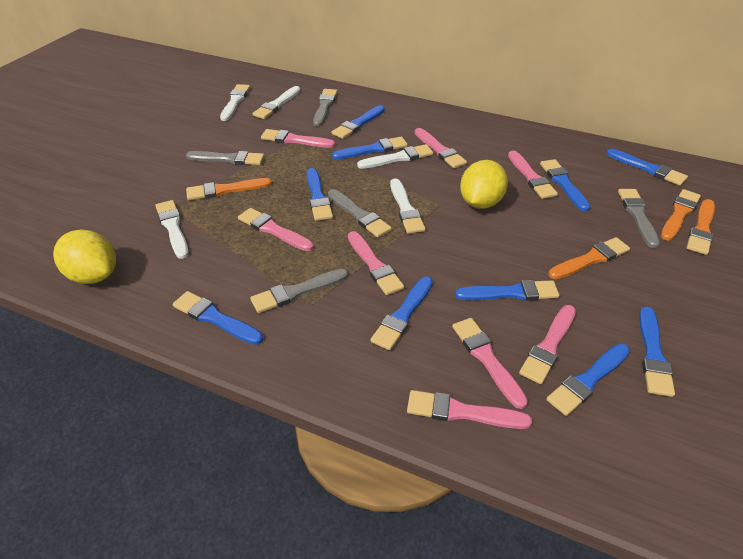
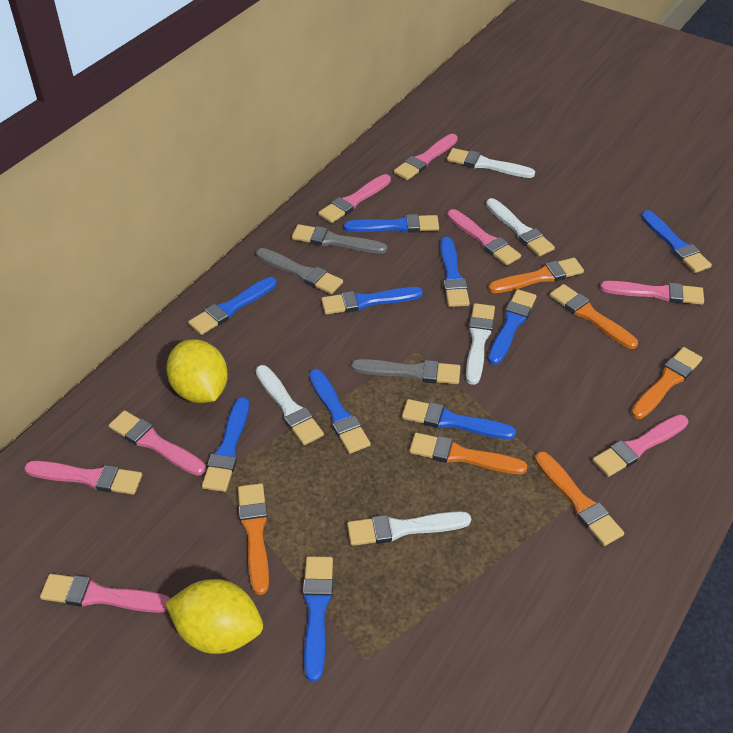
grey brush: 5 -> 3
orange brush: 4 -> 6

